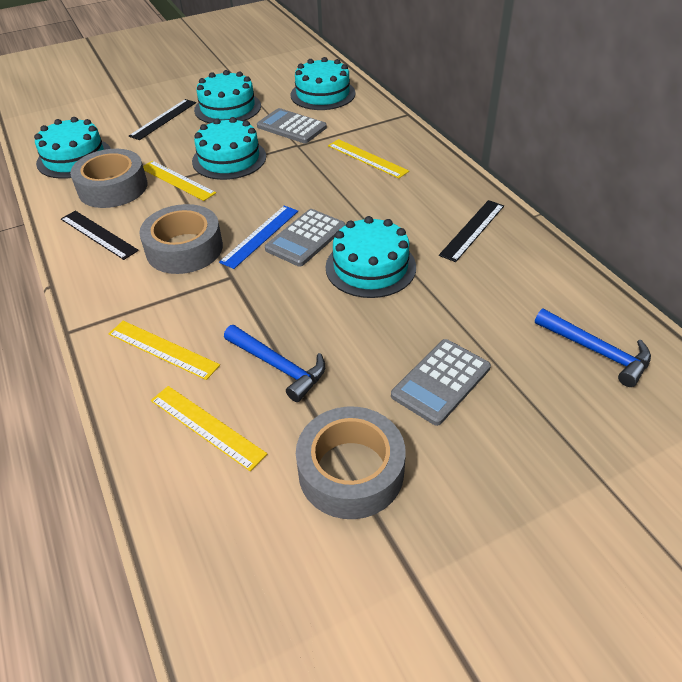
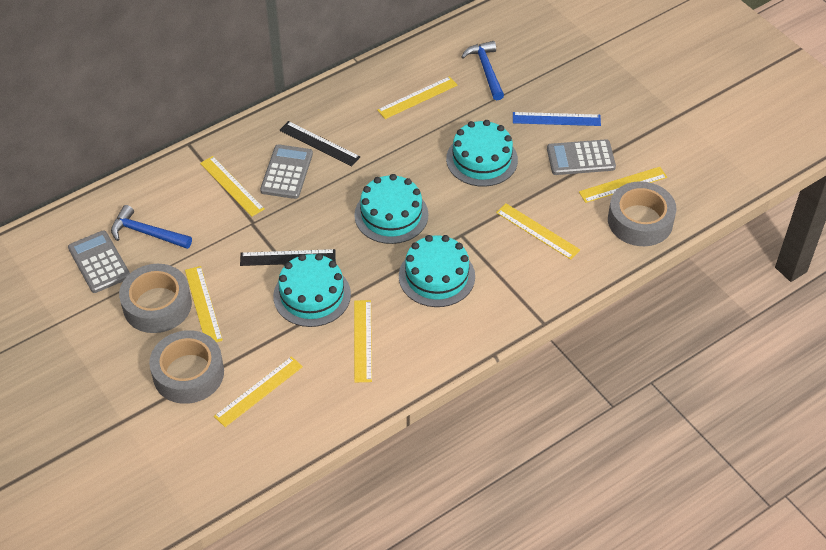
black ruler: 3 -> 2
turquoise cake: 5 -> 4
yellow ruler: 4 -> 7

